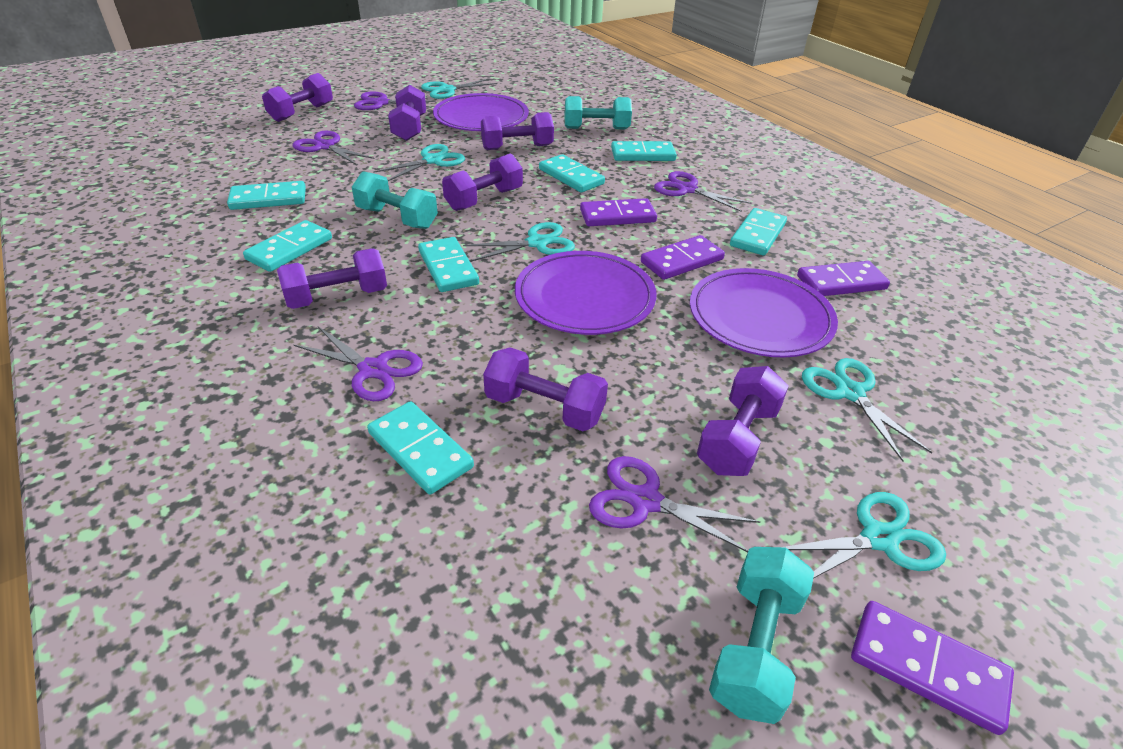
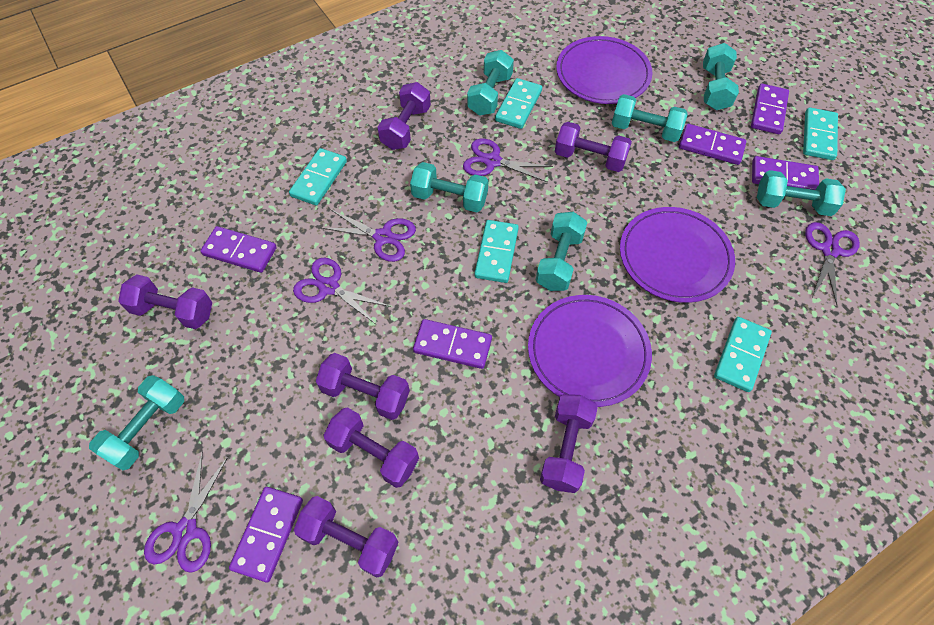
purple domino: 4 -> 6
turquoise domino: 7 -> 5
turquoise dumbbell: 3 -> 7
turquoise scissors: 5 -> 0

